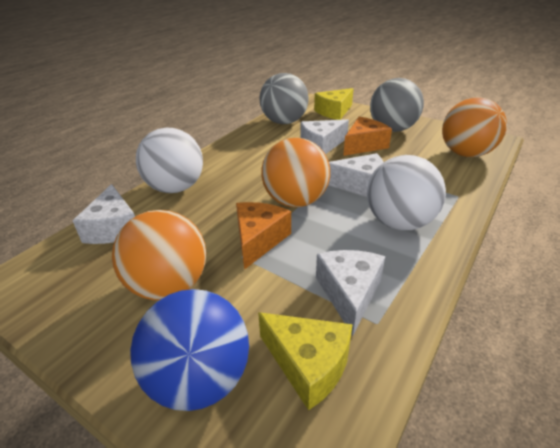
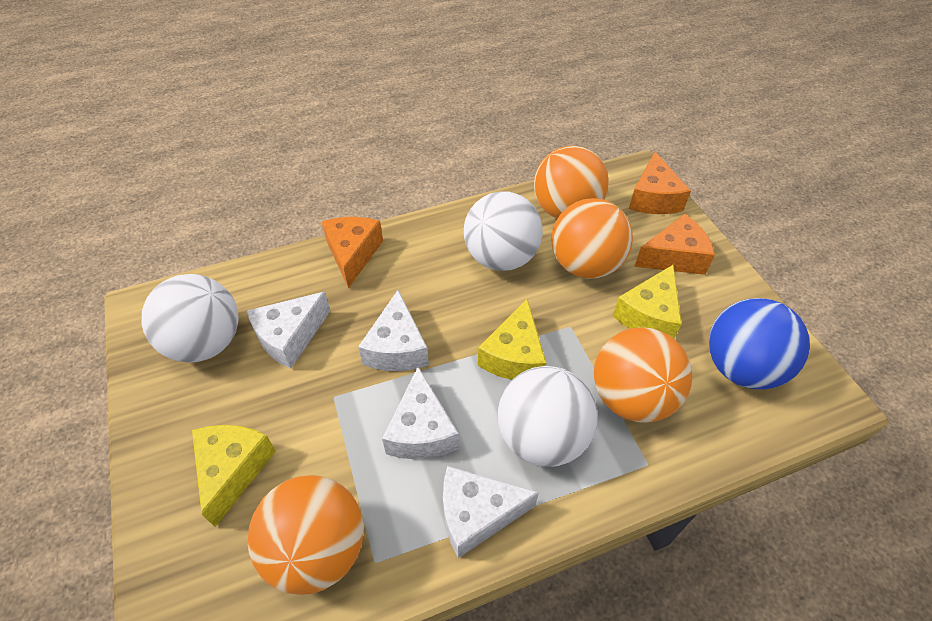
grey ball: 2 -> 0
orange ball: 3 -> 4
orange cheese: 2 -> 3
white ball: 2 -> 3
yellow cheese: 2 -> 3

